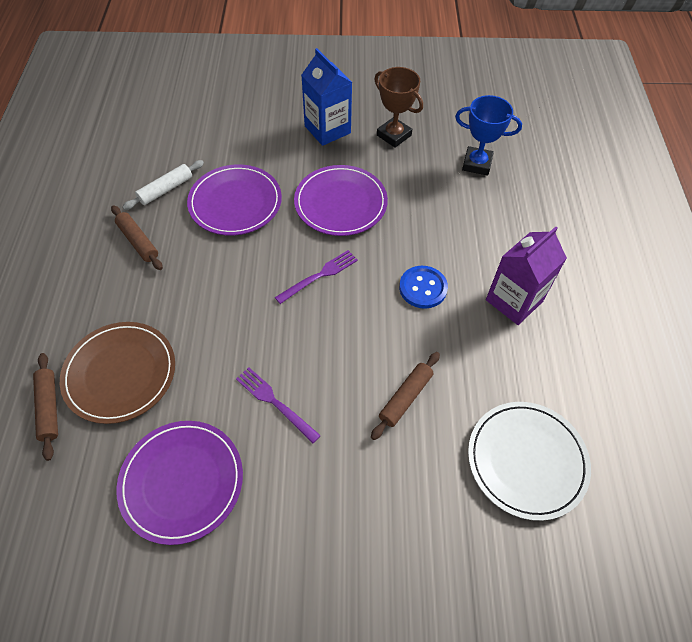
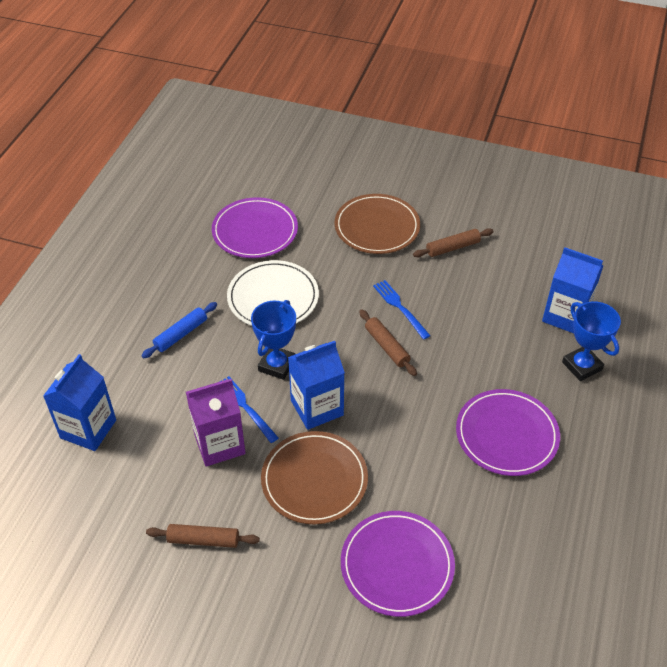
blue button: 1 -> 0
blue carton: 1 -> 3
blue fork: 0 -> 2
blue rolling pin: 0 -> 1
blue trophy: 1 -> 2
brown plate: 1 -> 2
brown trophy: 1 -> 0
purple fork: 2 -> 0
white rolling pin: 1 -> 0

